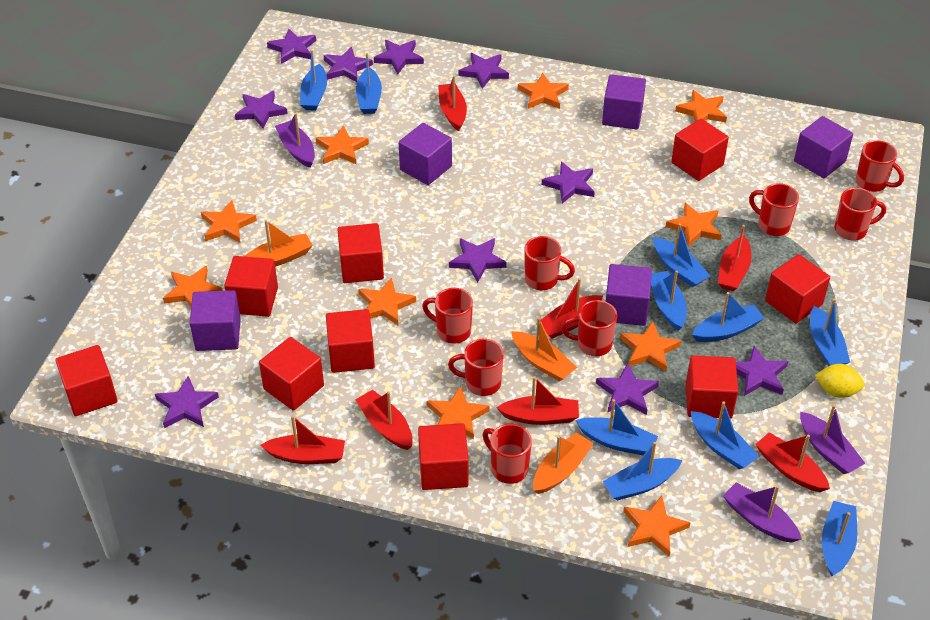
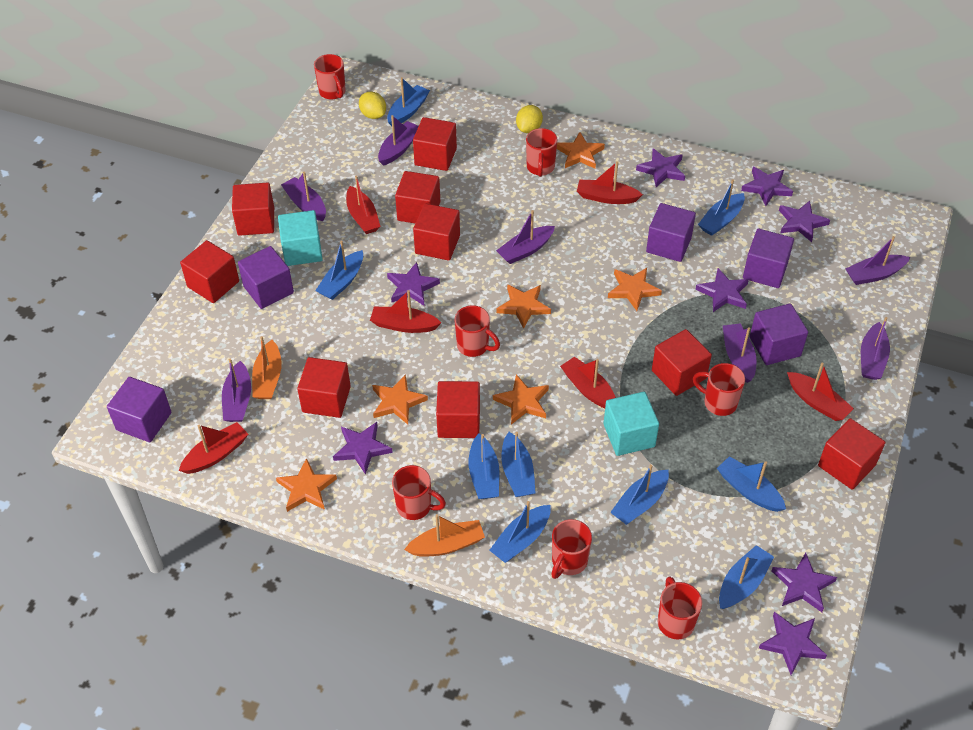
blue boat: 10 -> 9
orange boat: 3 -> 2
orange star: 10 -> 6
purple boat: 3 -> 7
purple star: 10 -> 8
red boat: 7 -> 6
red mug: 8 -> 7
turquoise cube: 0 -> 2
yellow lemon: 1 -> 2

